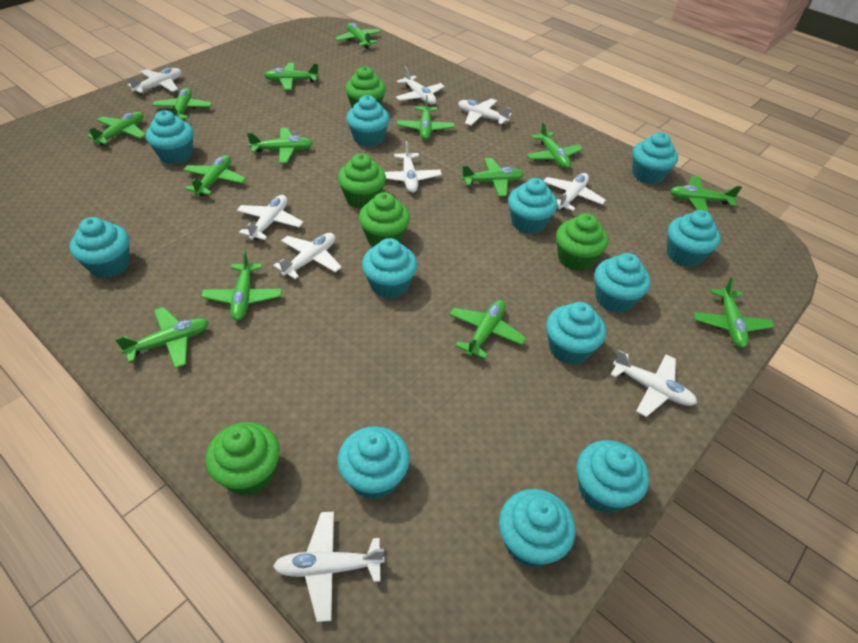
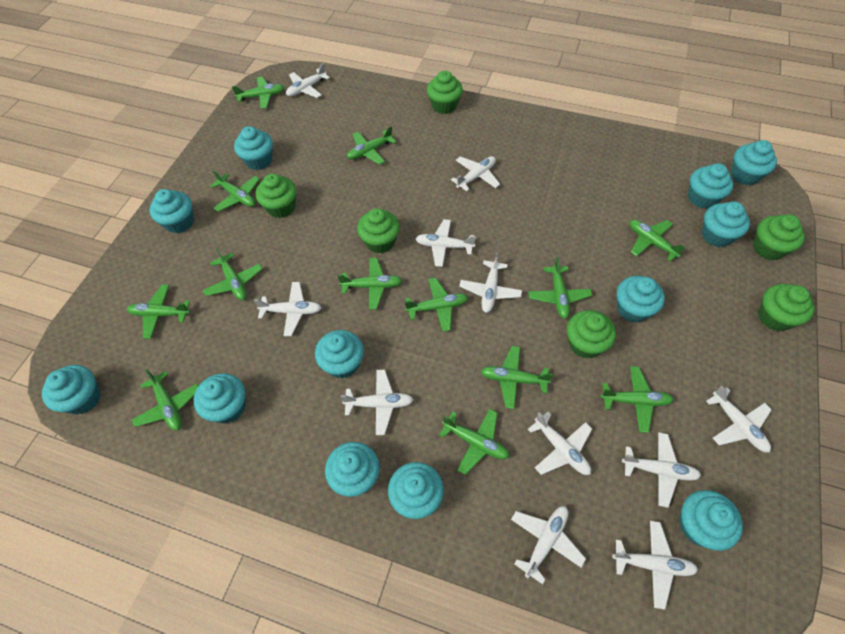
green cupcake: 5 -> 6
green plane: 14 -> 13
white plane: 9 -> 11

